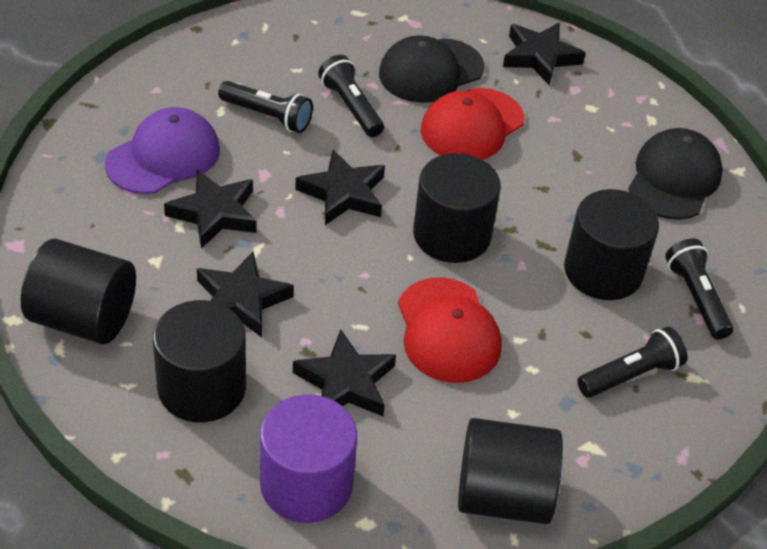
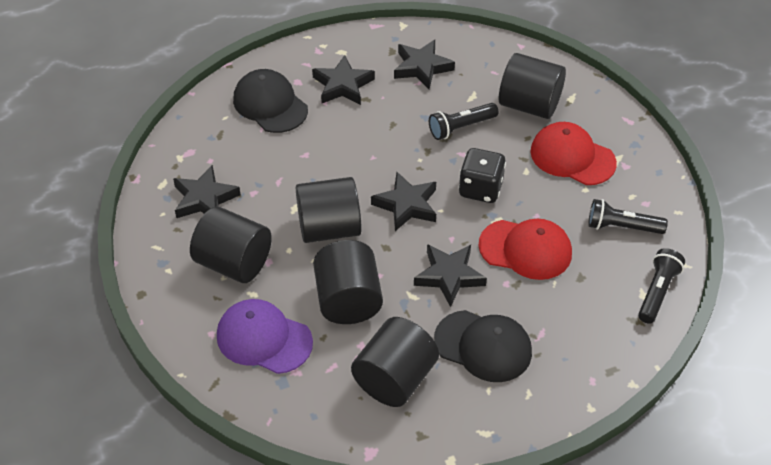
black dice: 0 -> 1
black flashlight: 4 -> 3
purple cylinder: 1 -> 0

